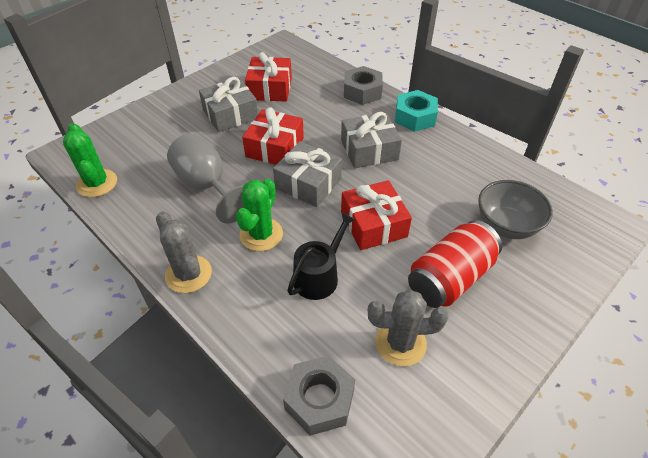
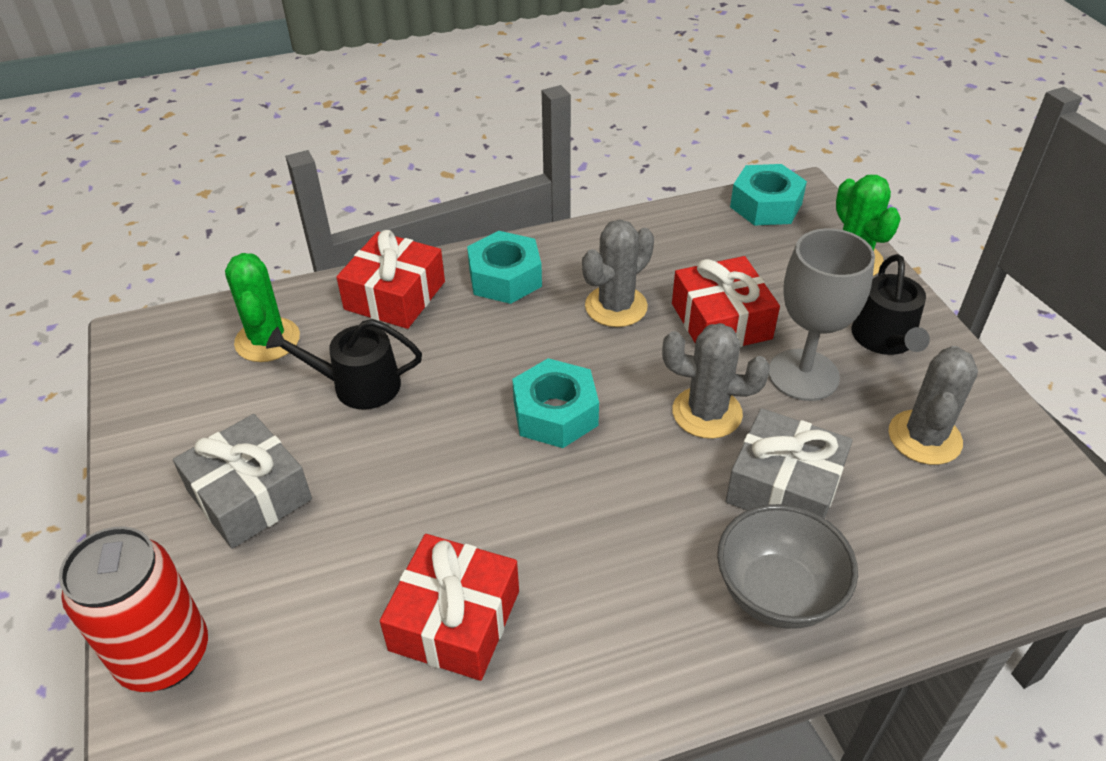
black watering can: 1 -> 2
grey cactus: 2 -> 3
grey gift: 3 -> 2
grey nut: 2 -> 0
turquoise nut: 1 -> 3

